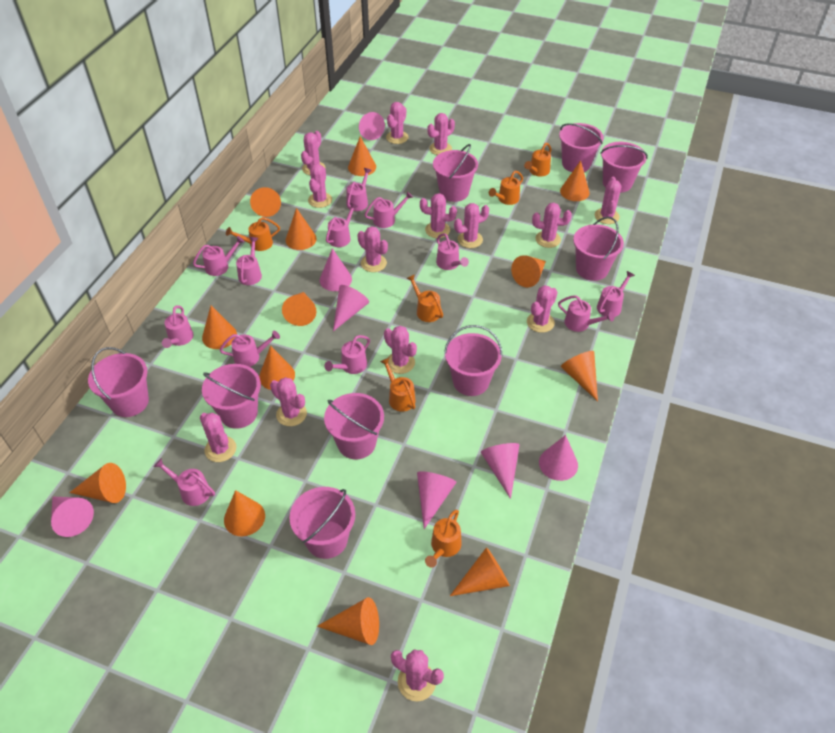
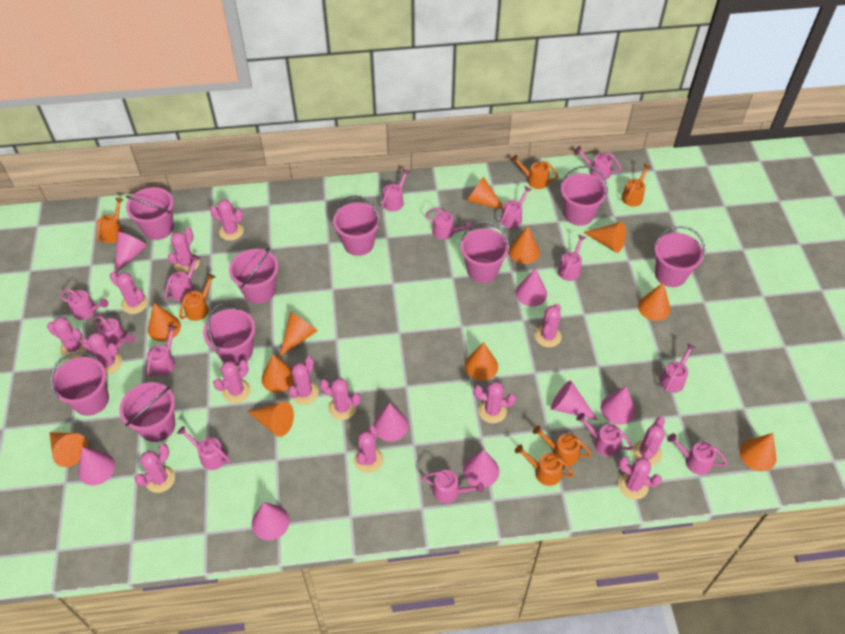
orange cone: 13 -> 11
pink cone: 7 -> 8
pink watering can: 12 -> 14

